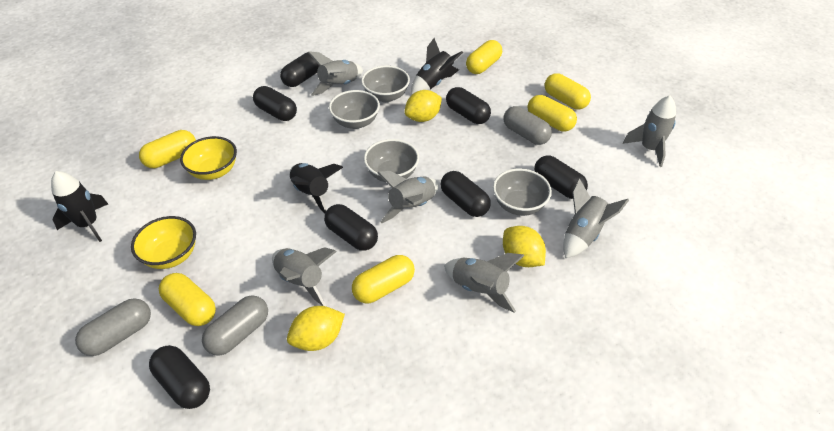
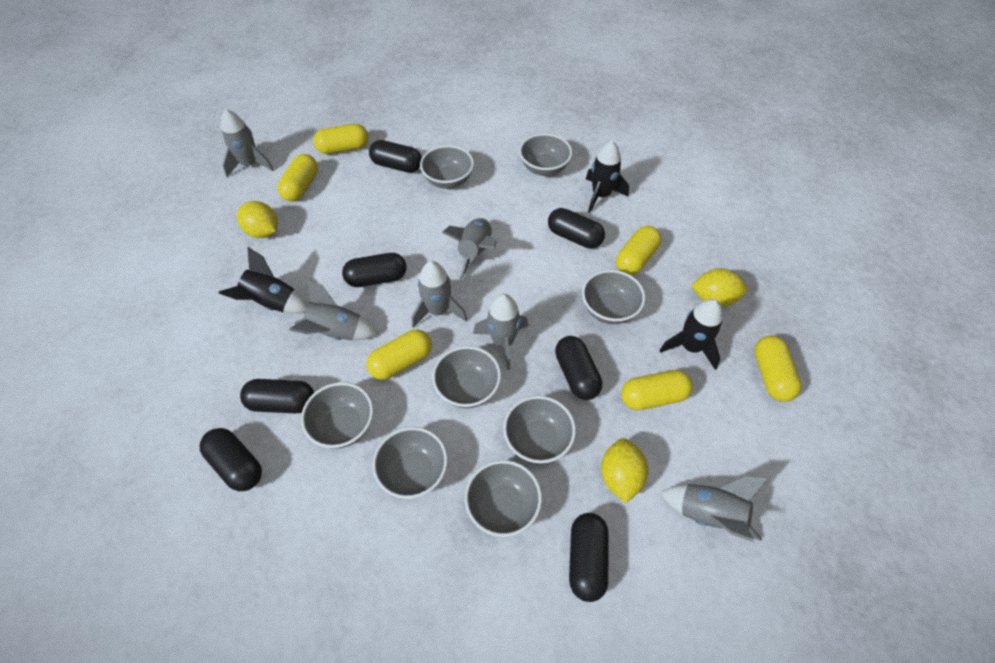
grey bowl: 4 -> 8
grey capsule: 3 -> 0
yellow bowl: 2 -> 0

